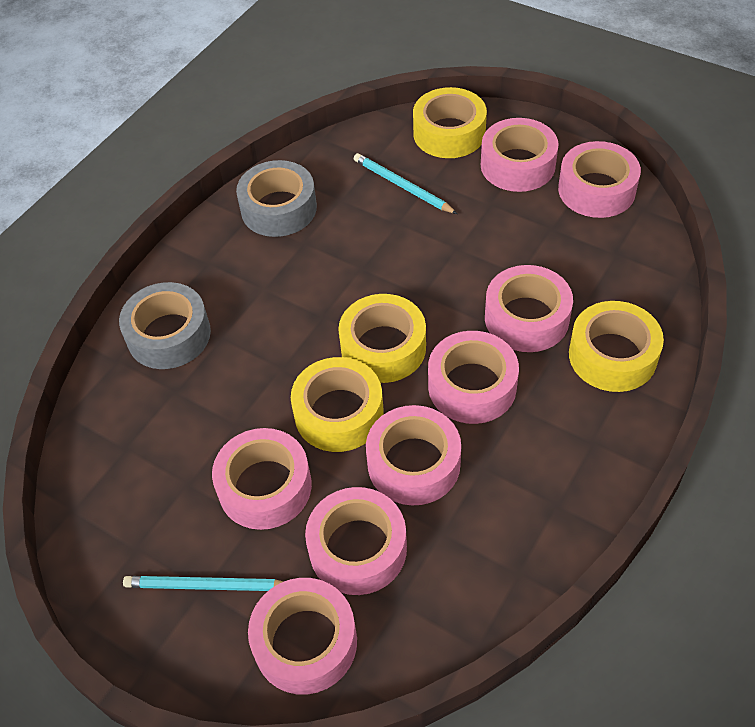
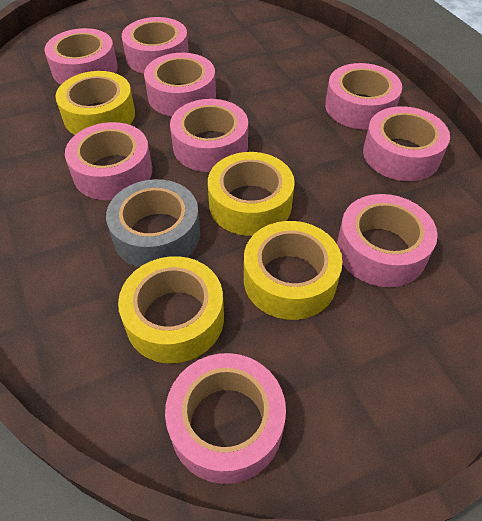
grey tape: 2 -> 1
pink tape: 8 -> 9
turquoise pencil: 2 -> 0

